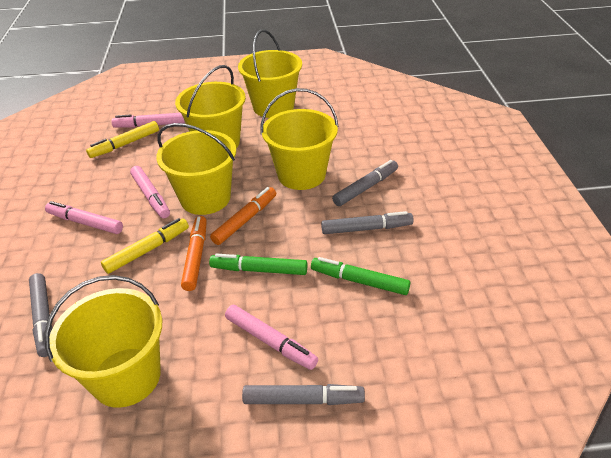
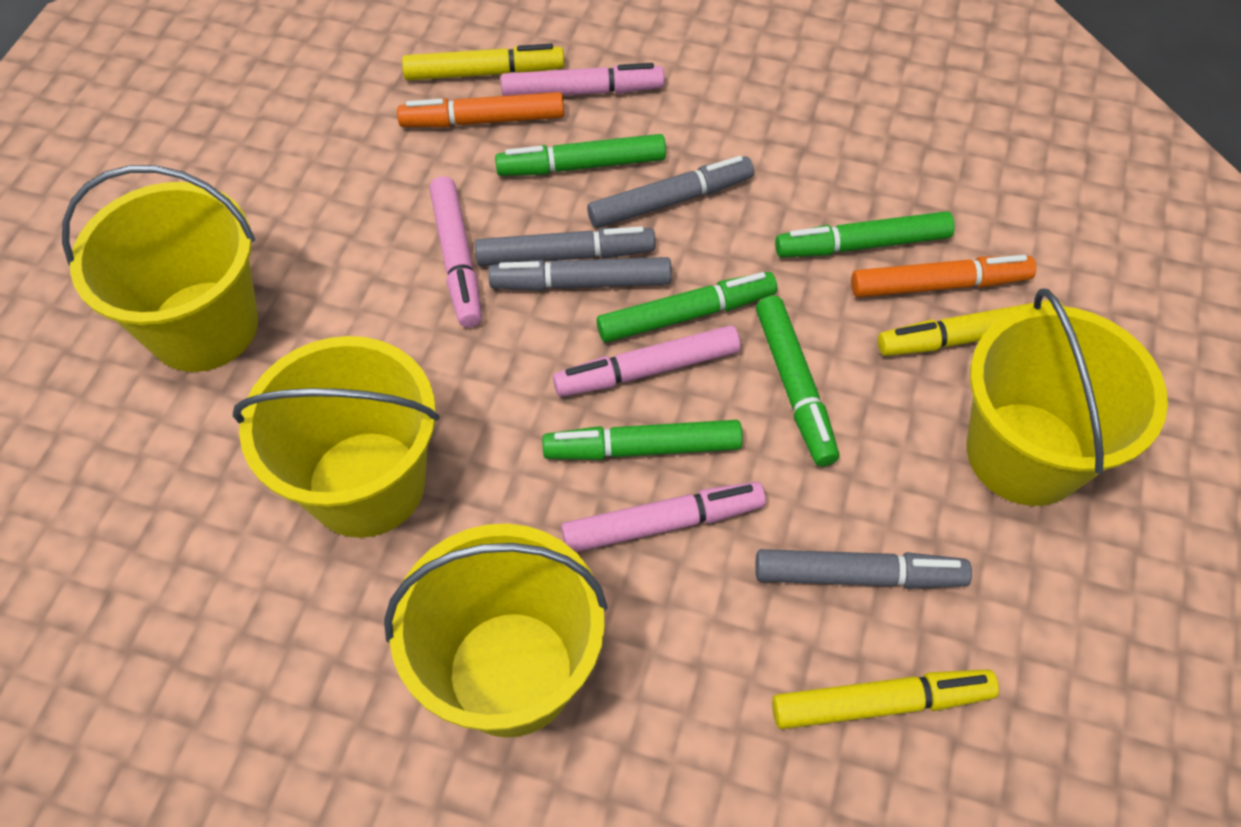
green marker: 2 -> 5
yellow bucket: 5 -> 4
yellow marker: 2 -> 3

